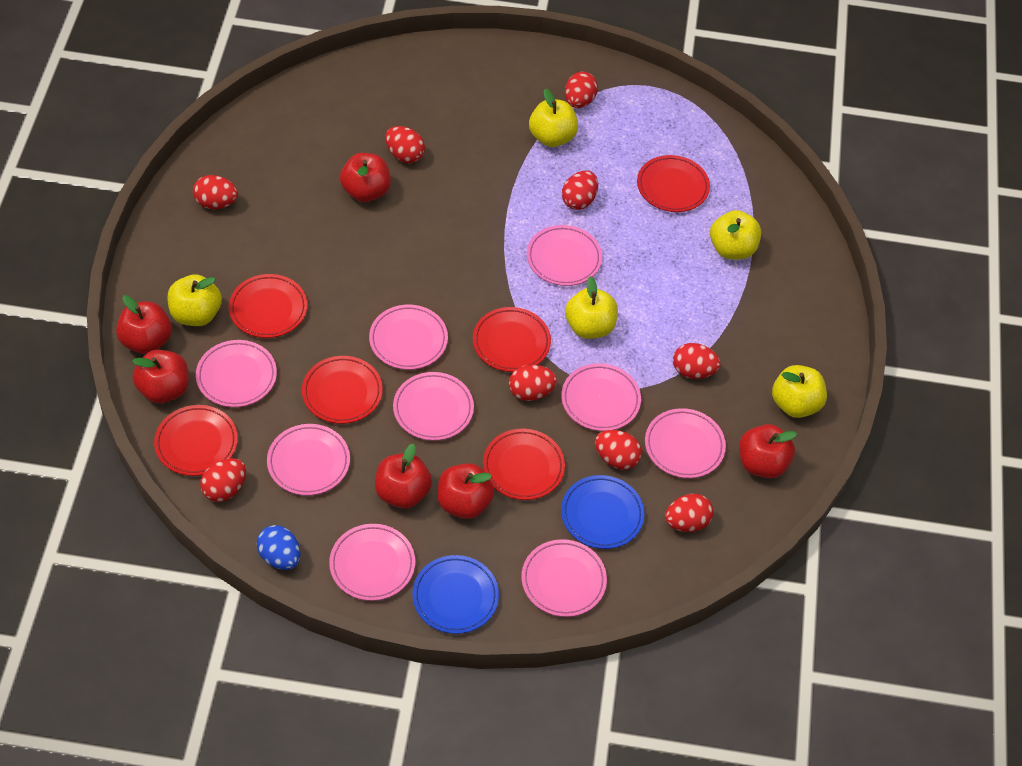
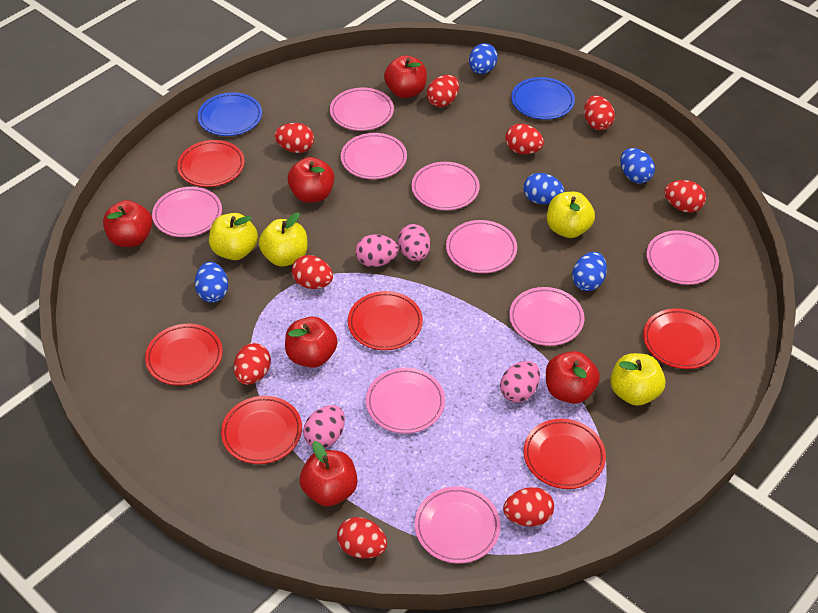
blue egg: 1 -> 5
pink egg: 0 -> 4
yellow apple: 5 -> 4

